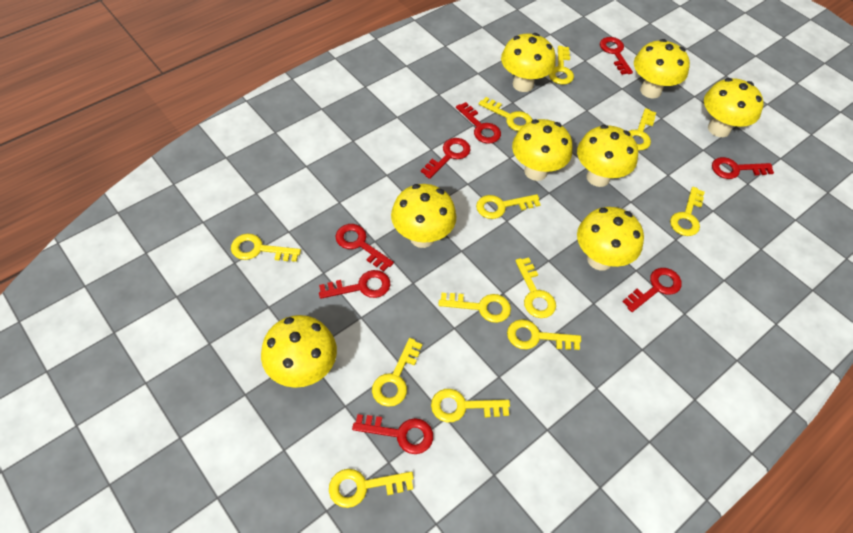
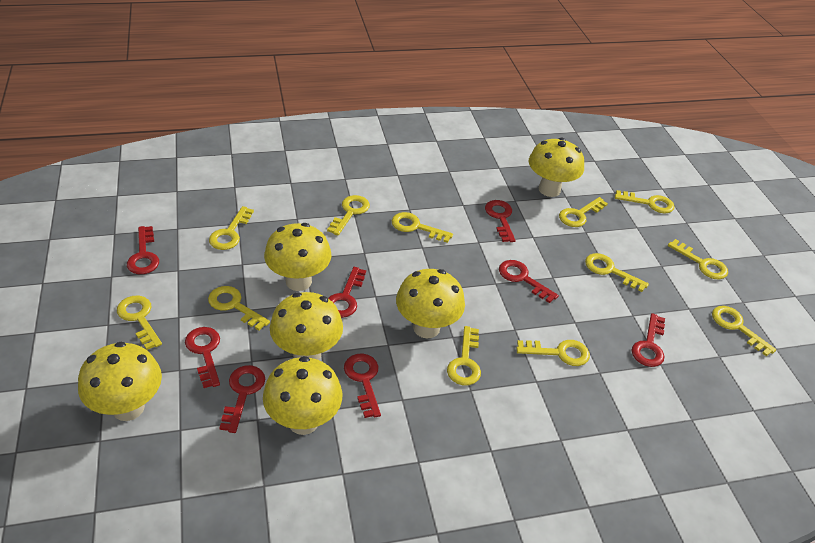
yellow mushroom: 8 -> 6

